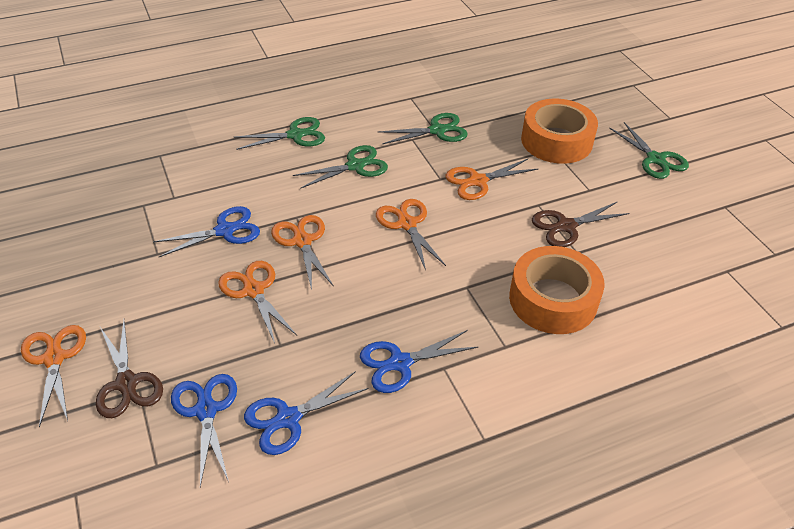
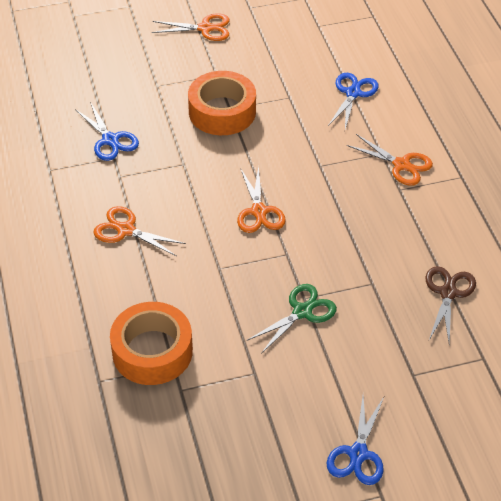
blue scissors: 4 -> 3
brown scissors: 2 -> 1
green scissors: 4 -> 1
orange scissors: 5 -> 4

